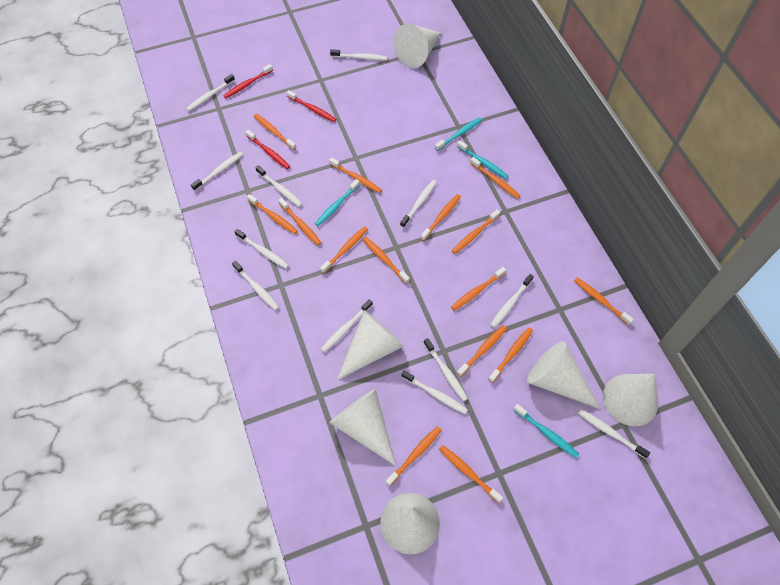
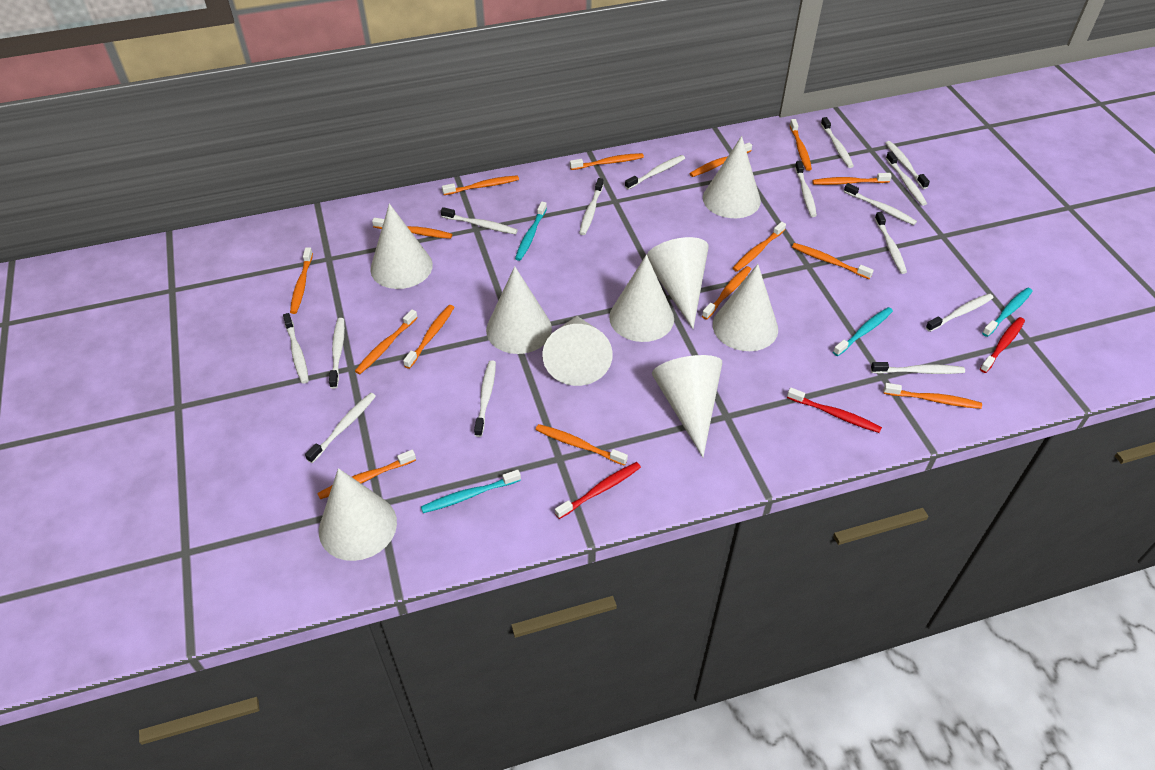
white cone: 6 -> 9
white toothbrush: 12 -> 15

